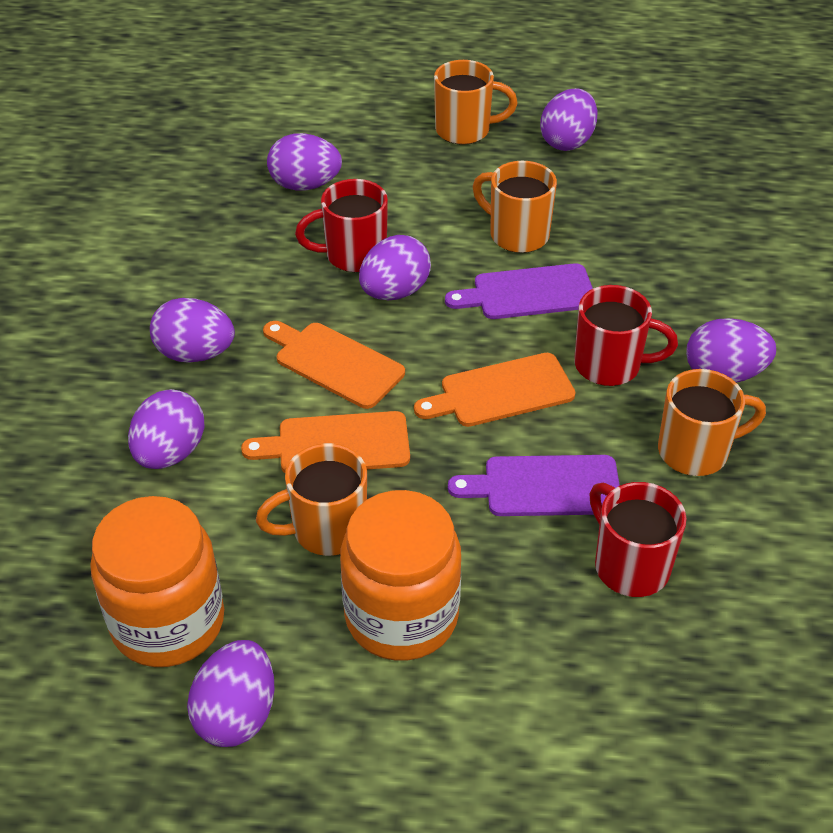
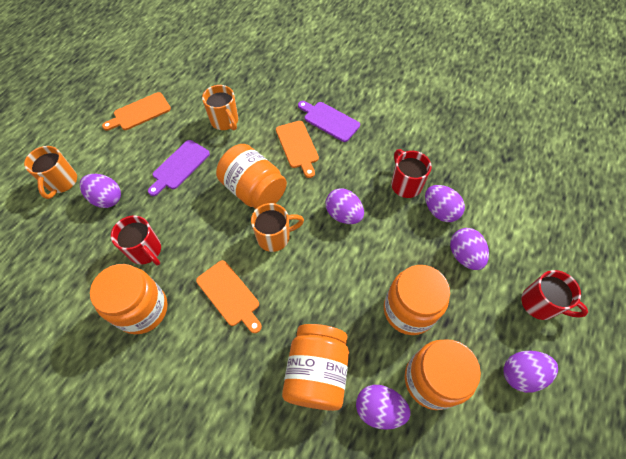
orange jar: 2 -> 5
orange mug: 4 -> 3
purple egg: 7 -> 6

